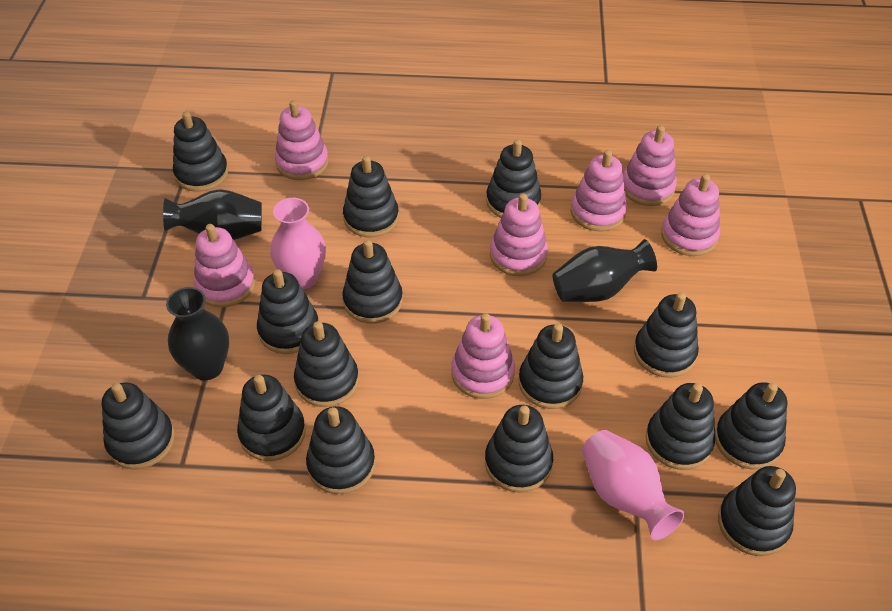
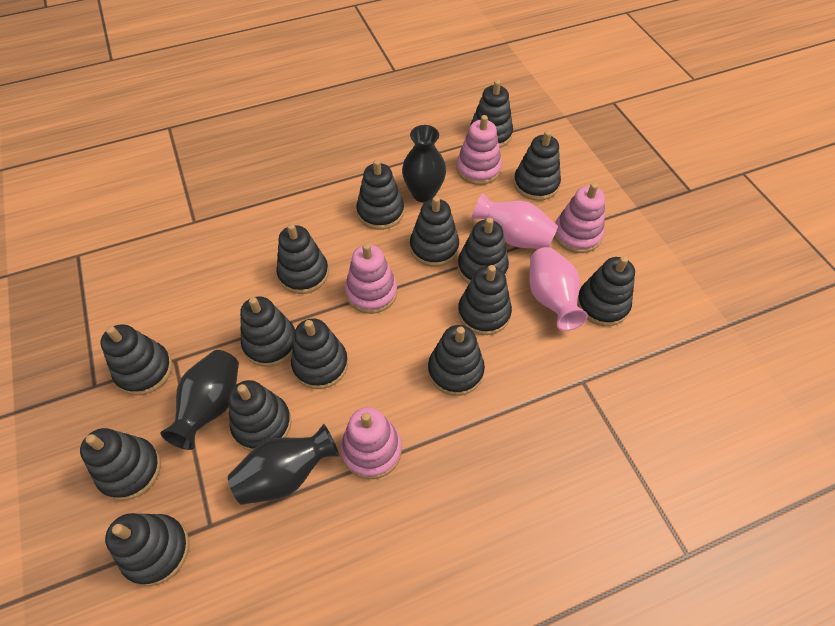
pink stacking toy: 7 -> 4

